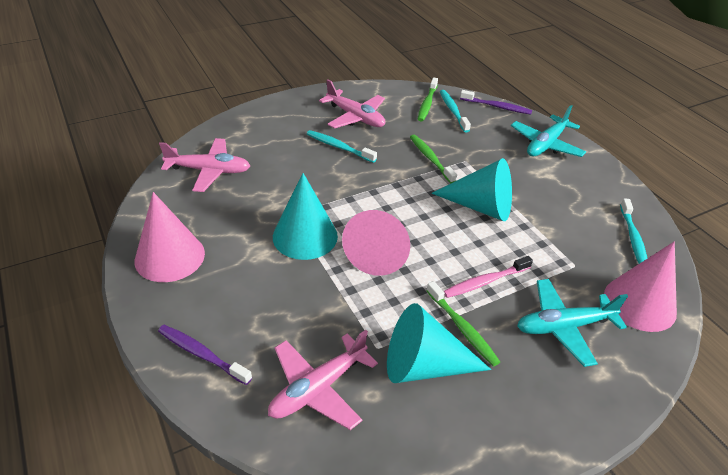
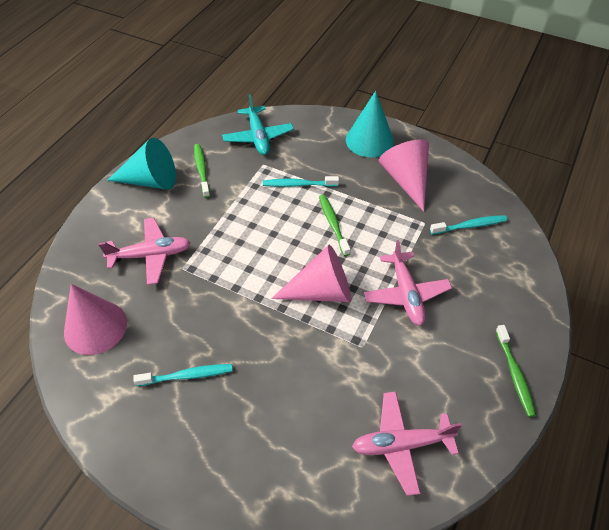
pink toothbrush: 1 -> 0
purple toothbrush: 2 -> 0
turquoise cone: 3 -> 2
turquoise plane: 2 -> 1

